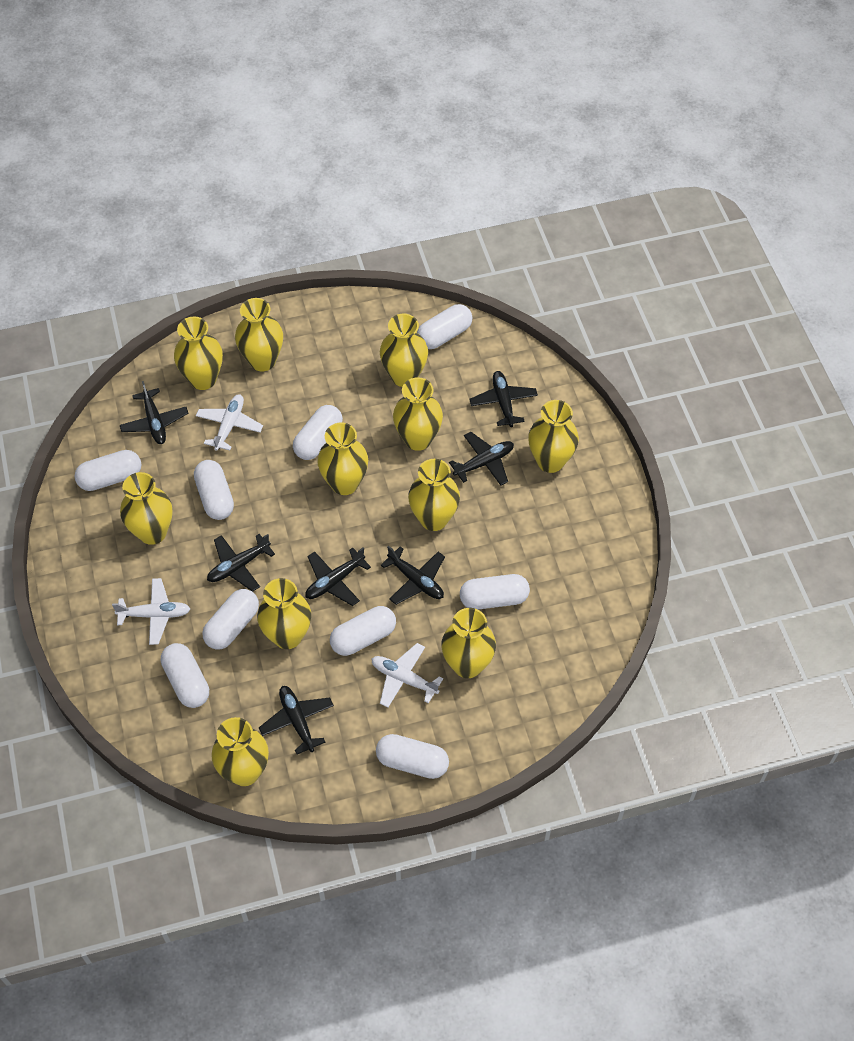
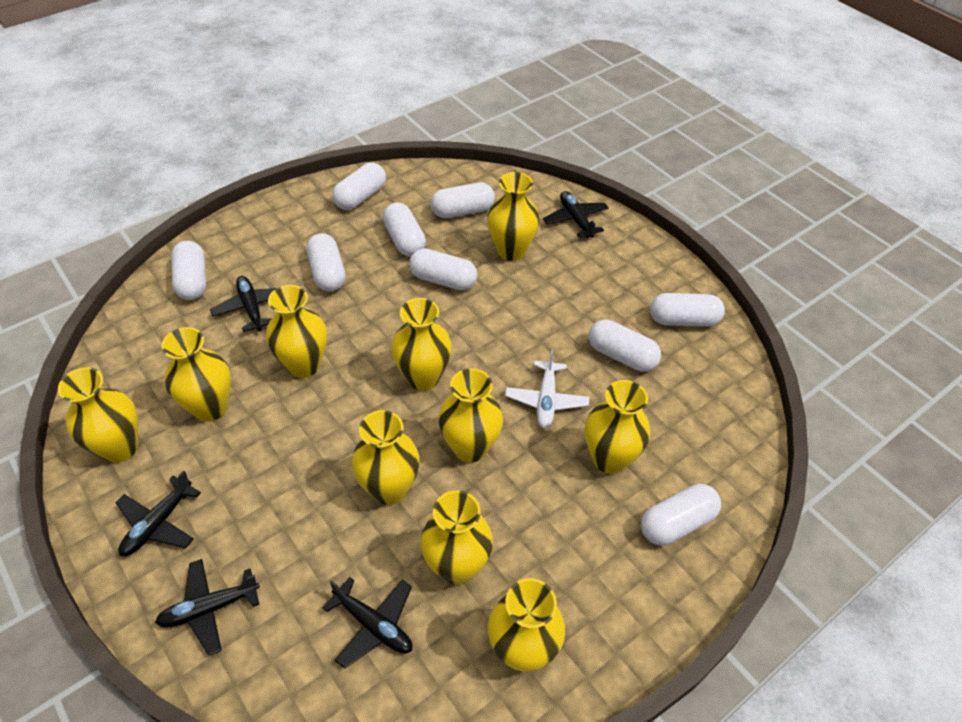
black plane: 7 -> 5
white plane: 3 -> 1
yellow vase: 11 -> 10

